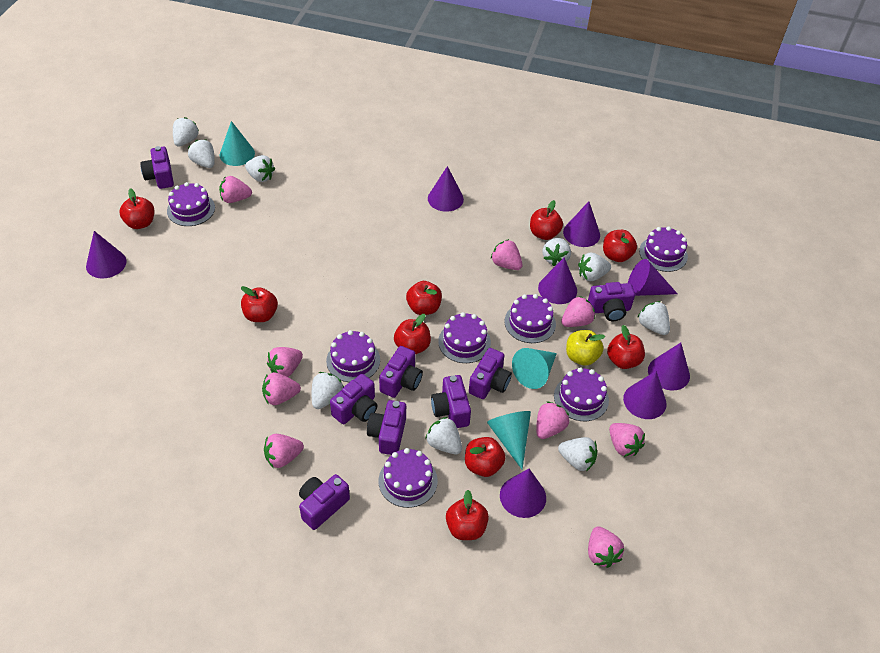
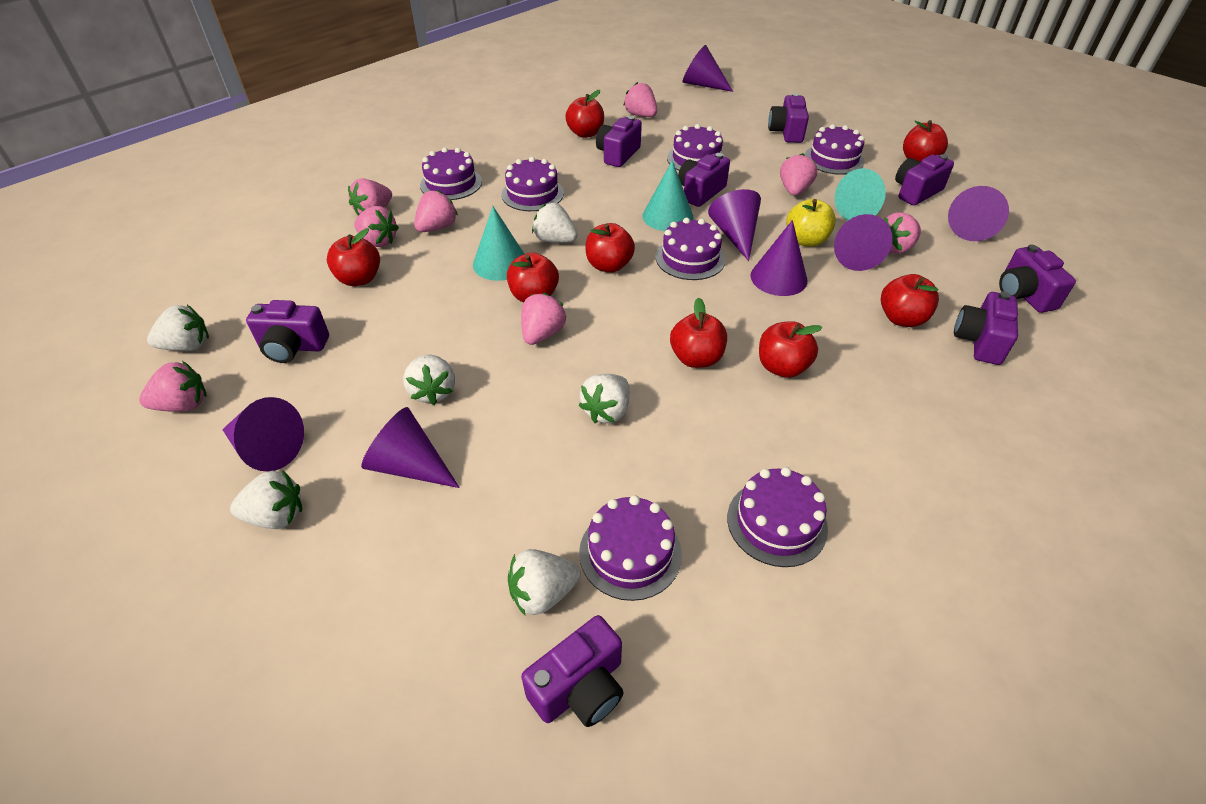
pink strawberry: 9 -> 8
purple cone: 8 -> 7
red apple: 9 -> 8
white strawberry: 9 -> 6

